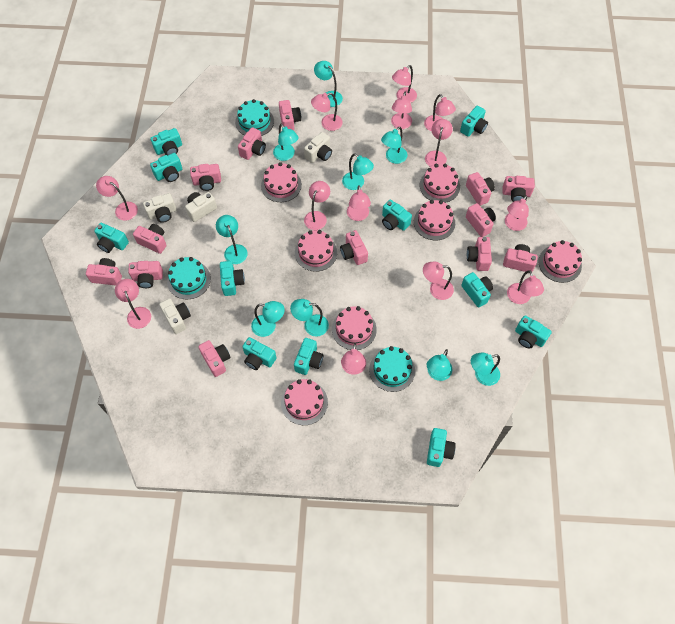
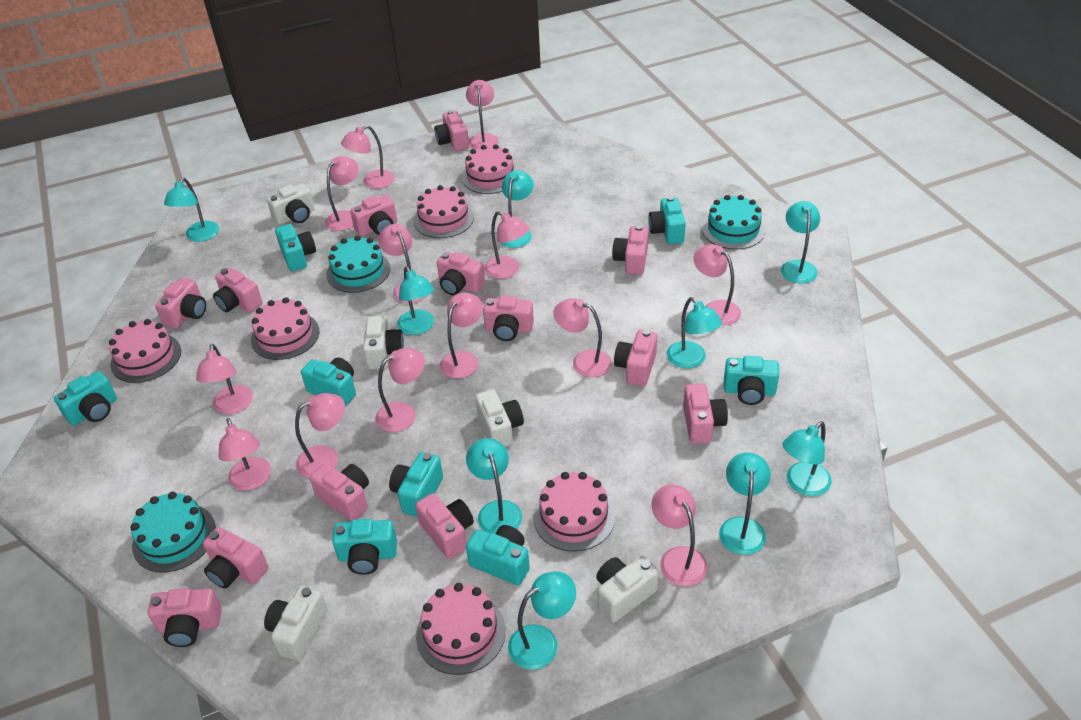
pink cake: 7 -> 6
turquoise camera: 11 -> 8
white camera: 4 -> 5

